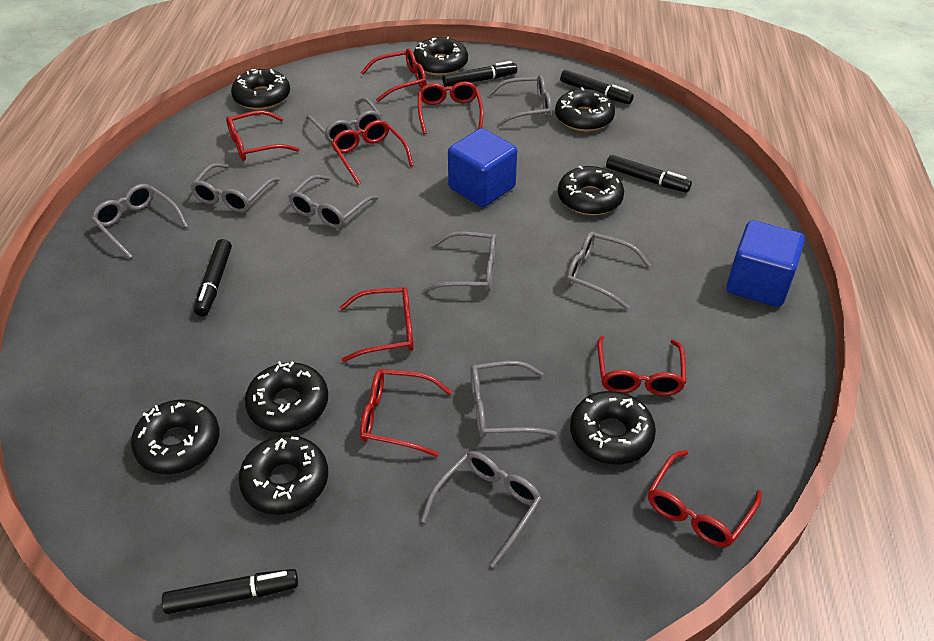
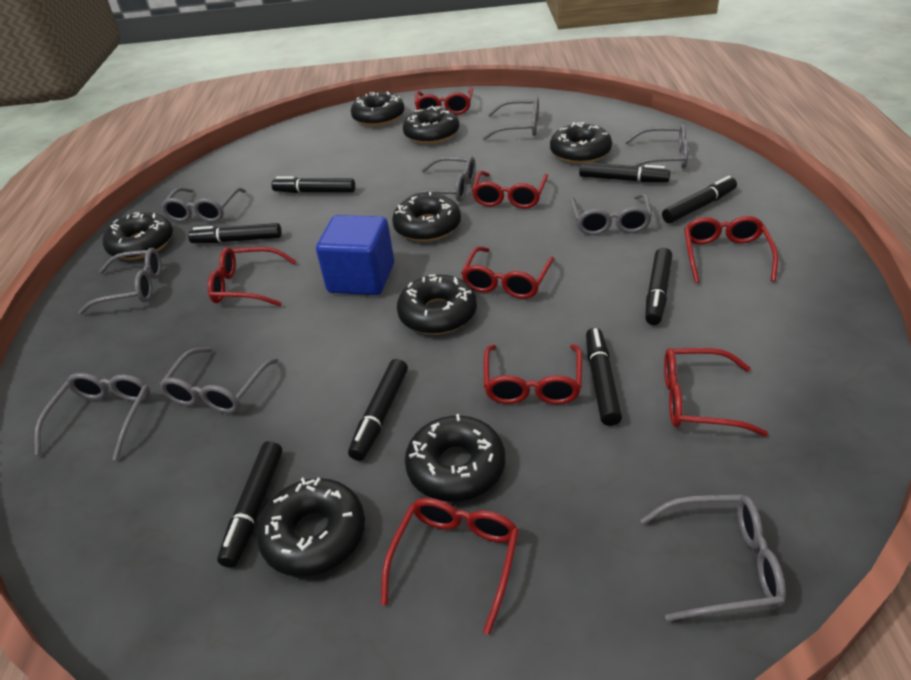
black marker: 5 -> 8
blue cube: 2 -> 1

